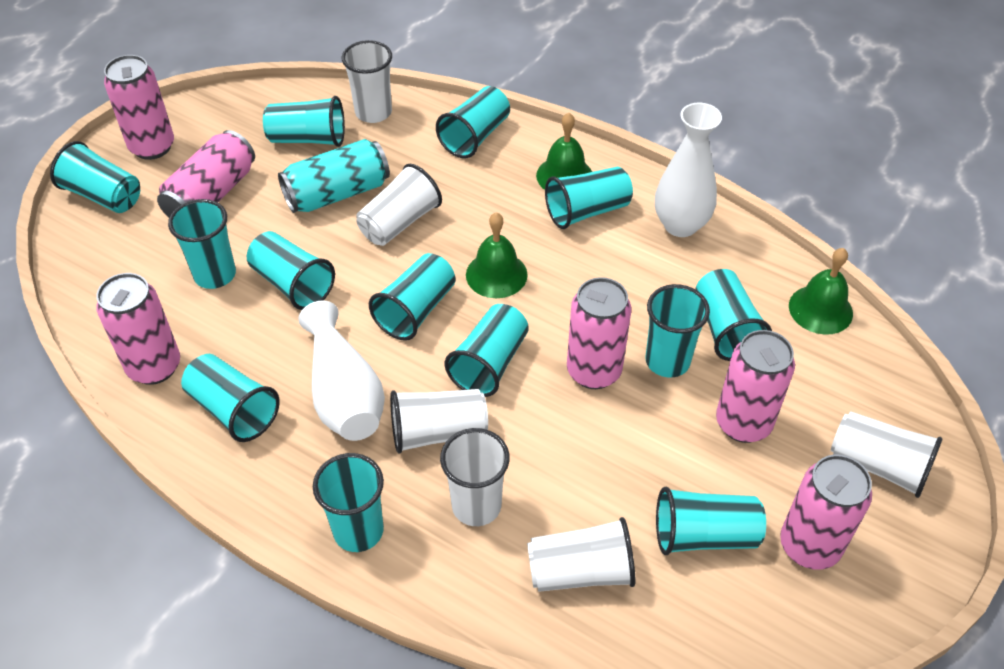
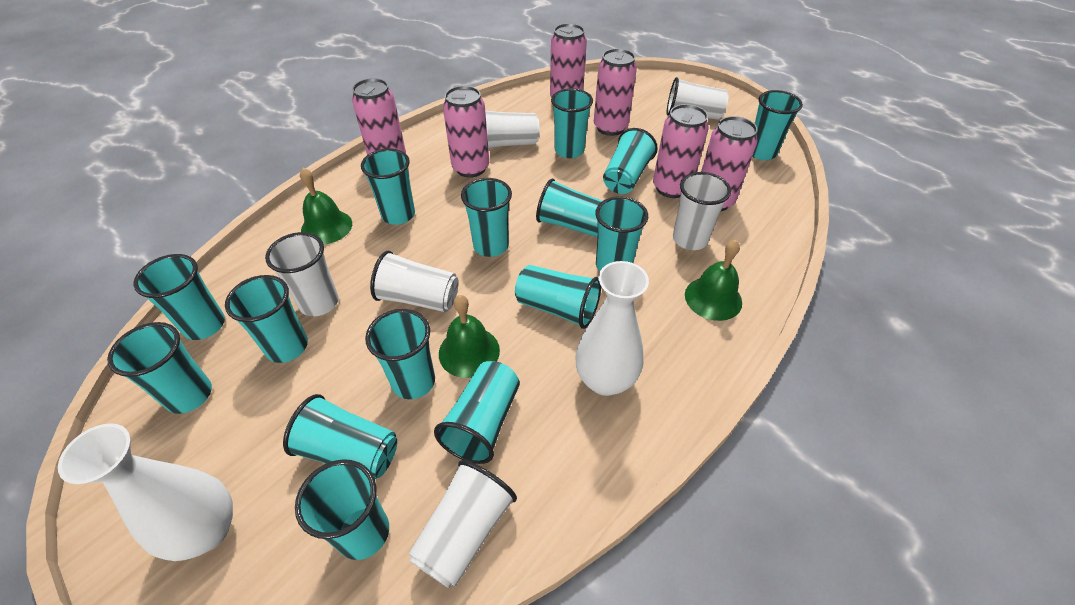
turquoise can: 1 -> 0
turquoise cup: 13 -> 15

